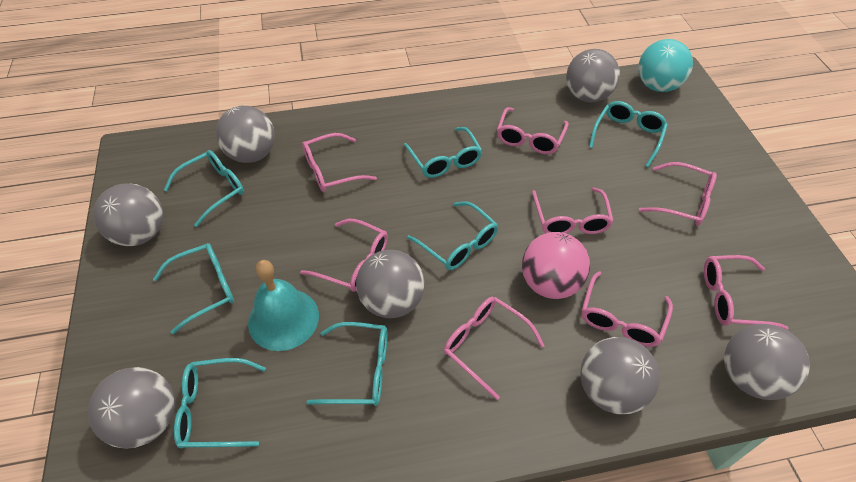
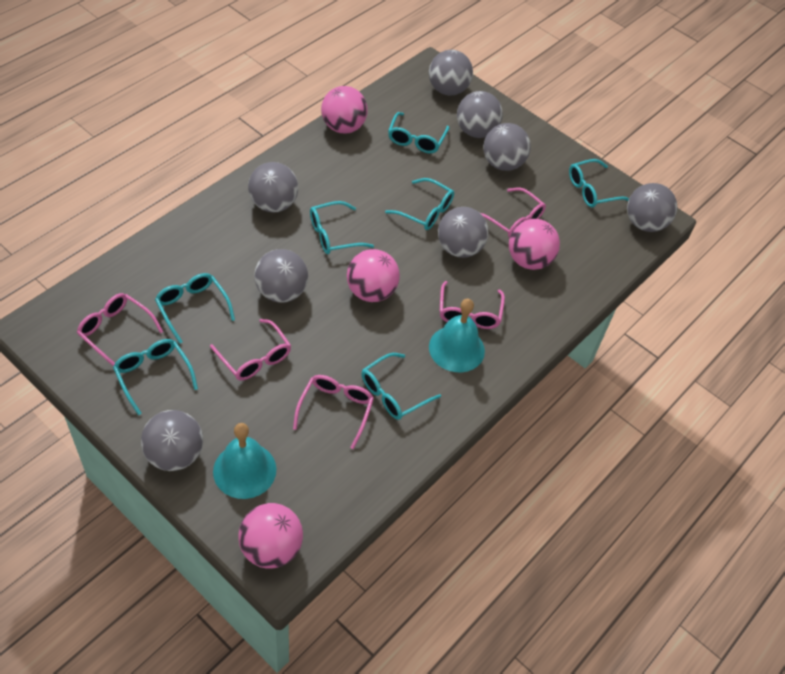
grey ball: 7 -> 8
pink ball: 1 -> 4
pink glasses: 8 -> 5
turquoise ball: 1 -> 0
turquoise bell: 1 -> 2

